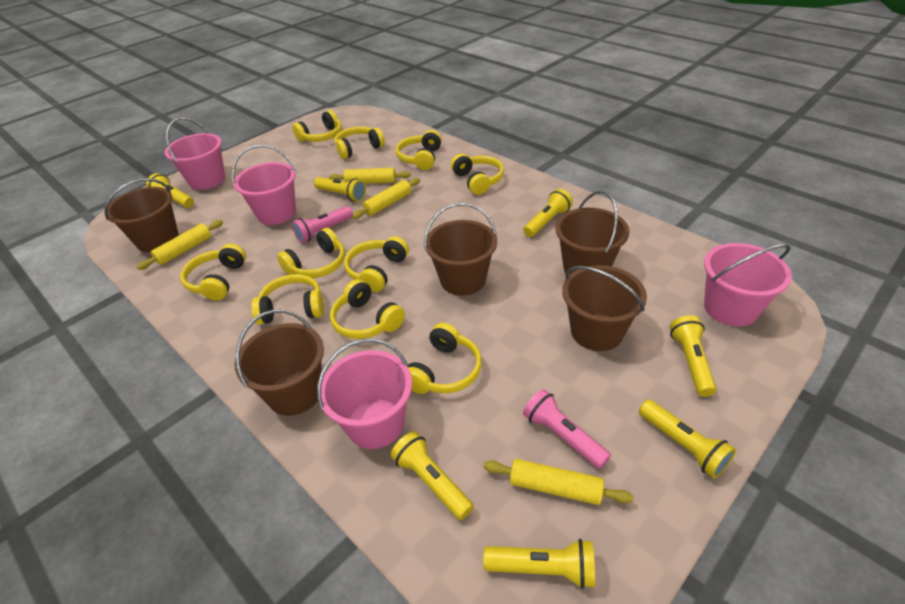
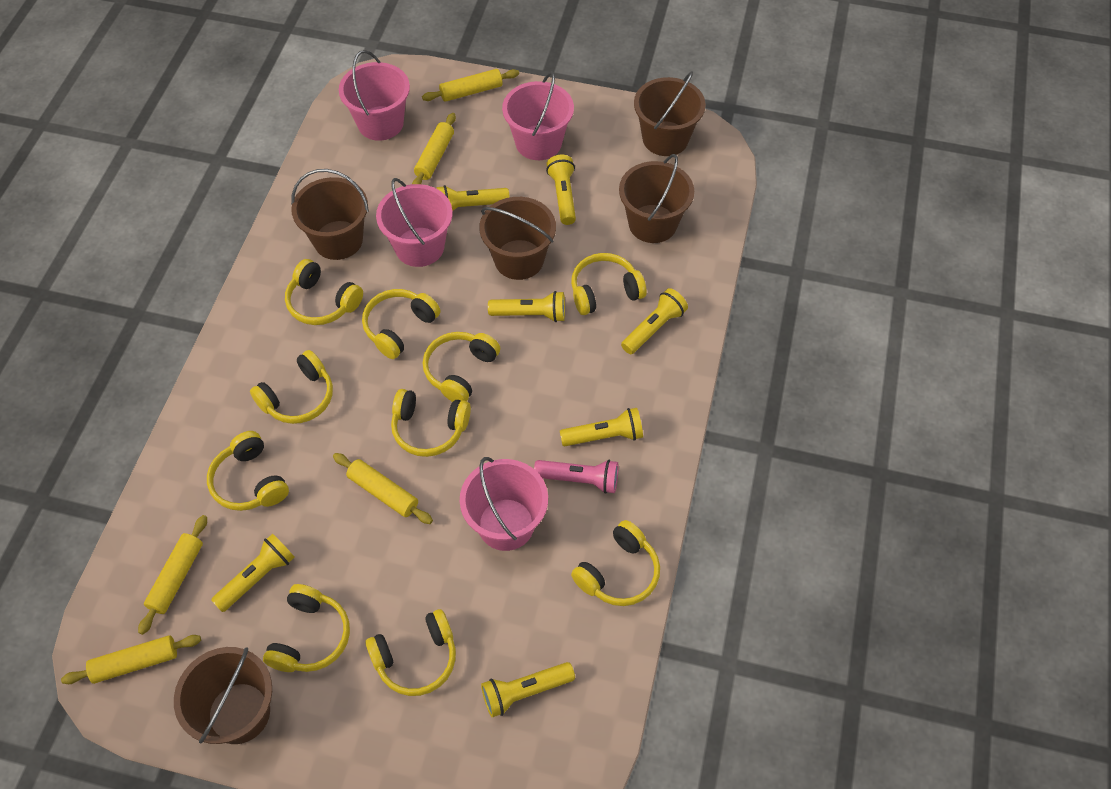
pink flashlight: 2 -> 1
yellow rolling pin: 4 -> 5

